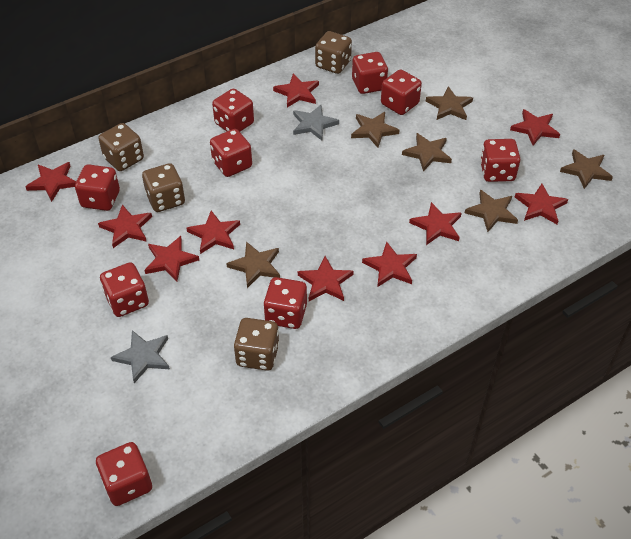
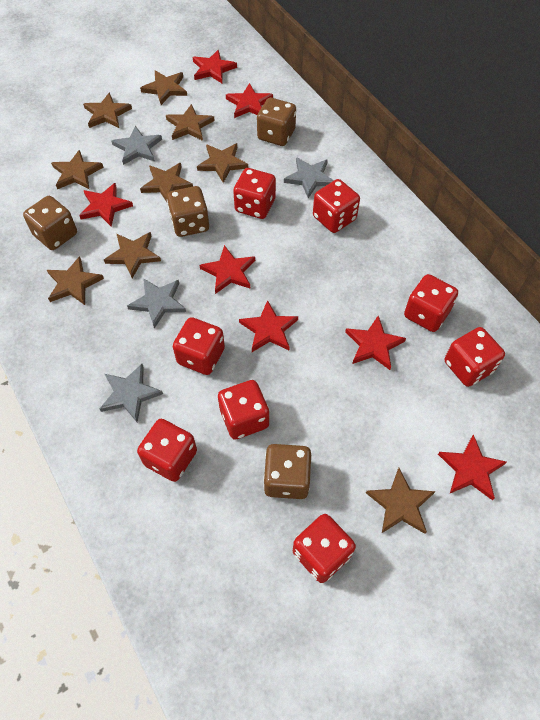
brown star: 6 -> 9
grey star: 2 -> 4
red dice: 9 -> 8
red star: 10 -> 7

